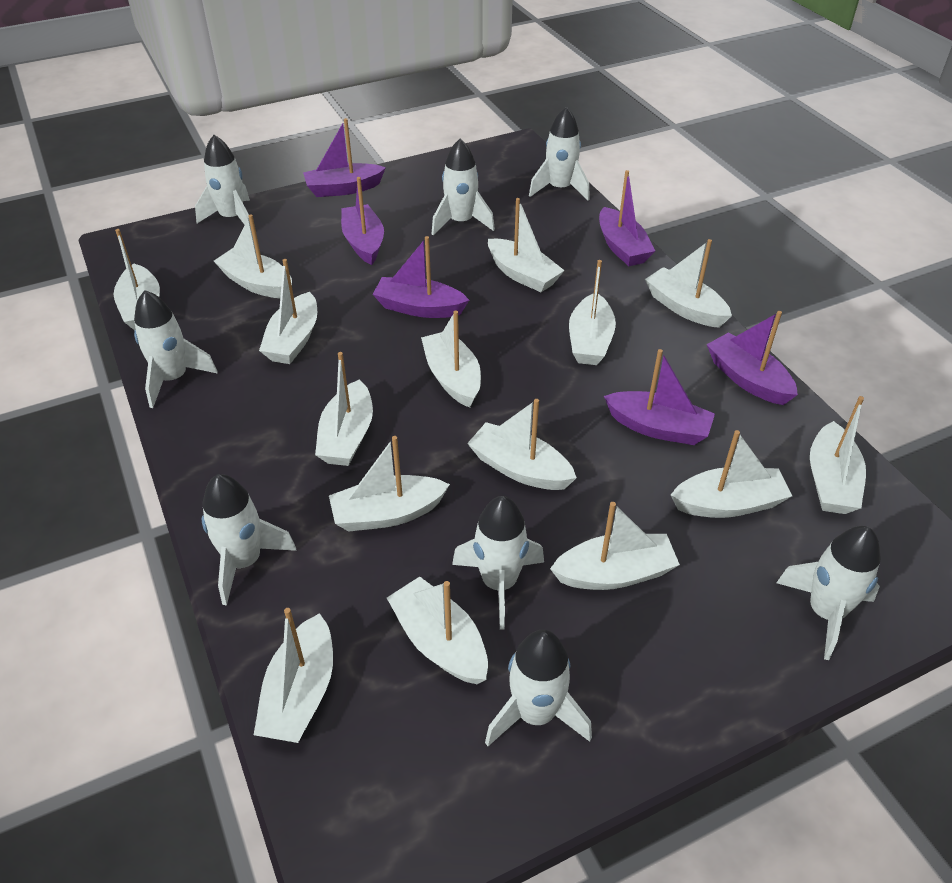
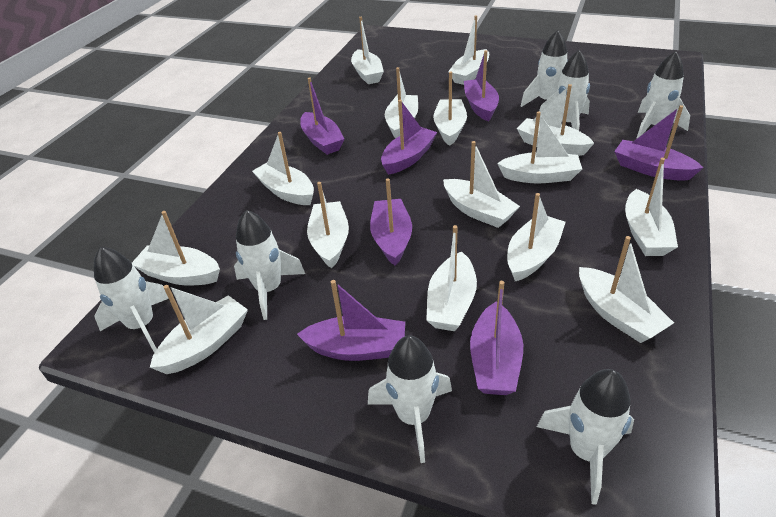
purple boat: 6 -> 7
white rocket: 8 -> 7

